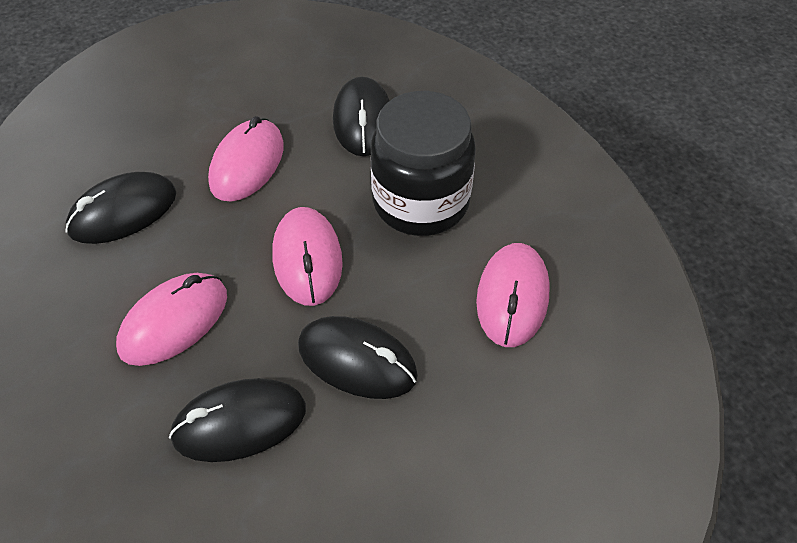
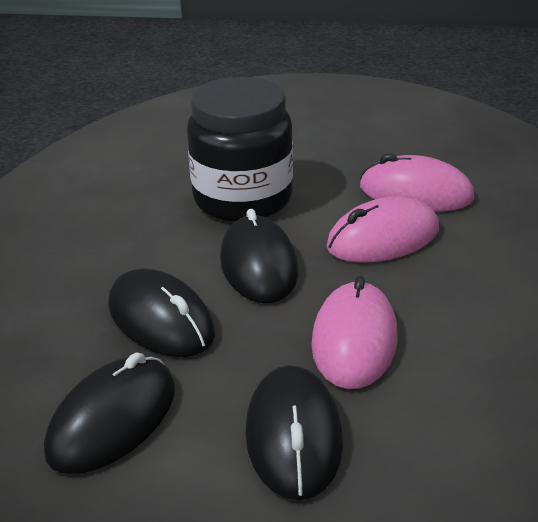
pink mouse: 4 -> 3

